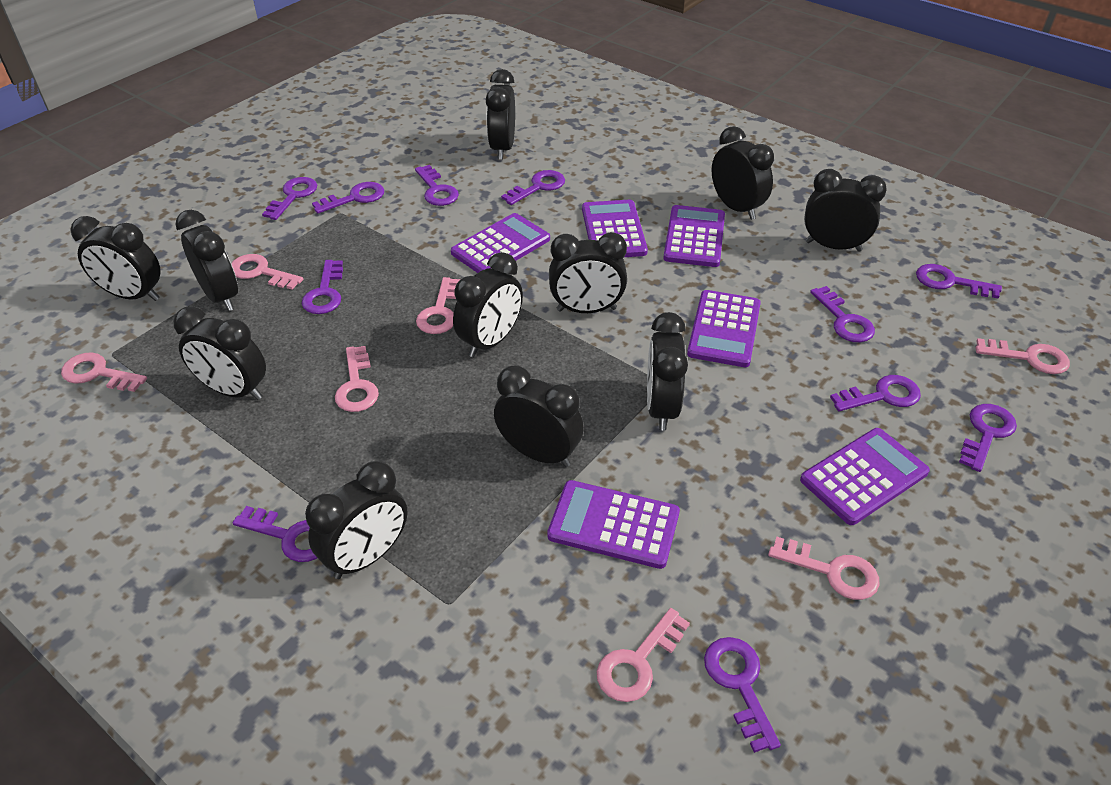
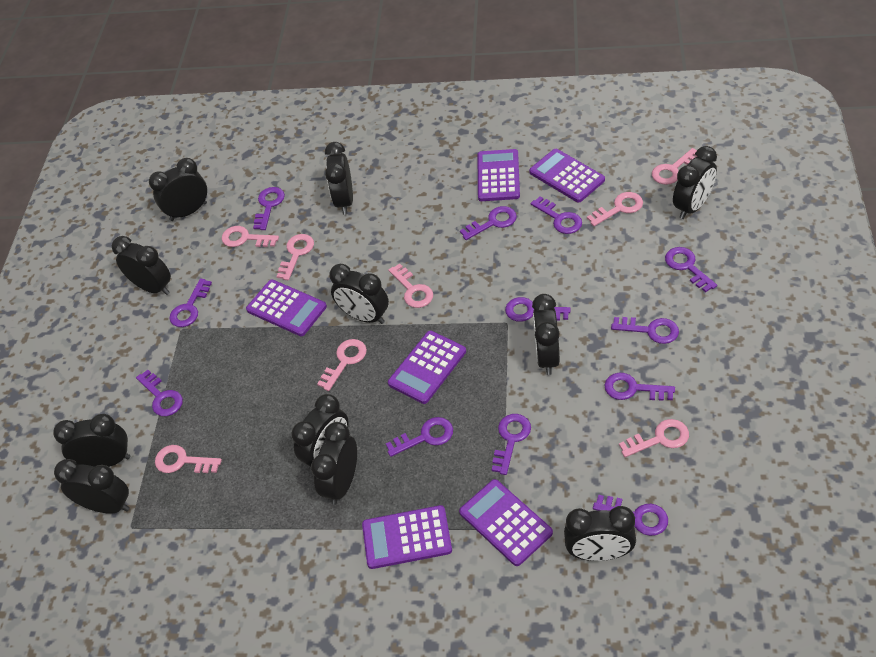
pink key: 7 -> 8
purple key: 11 -> 12

